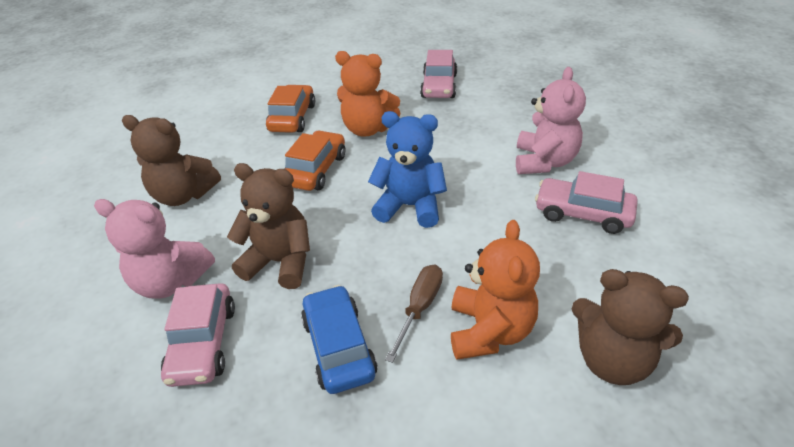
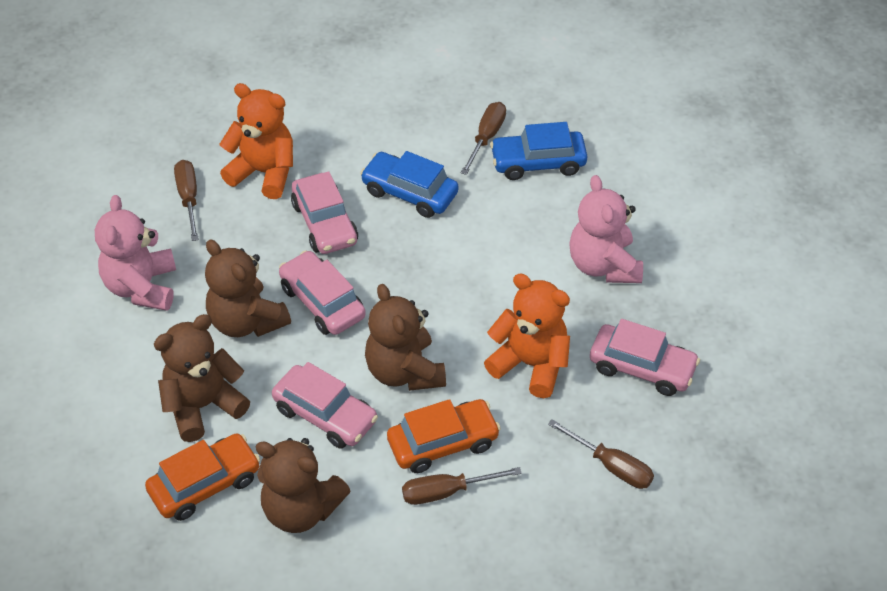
blue car: 1 -> 2
blue teddy bear: 1 -> 0
brown screwdriver: 1 -> 4
brown teddy bear: 3 -> 4
pink car: 3 -> 4

